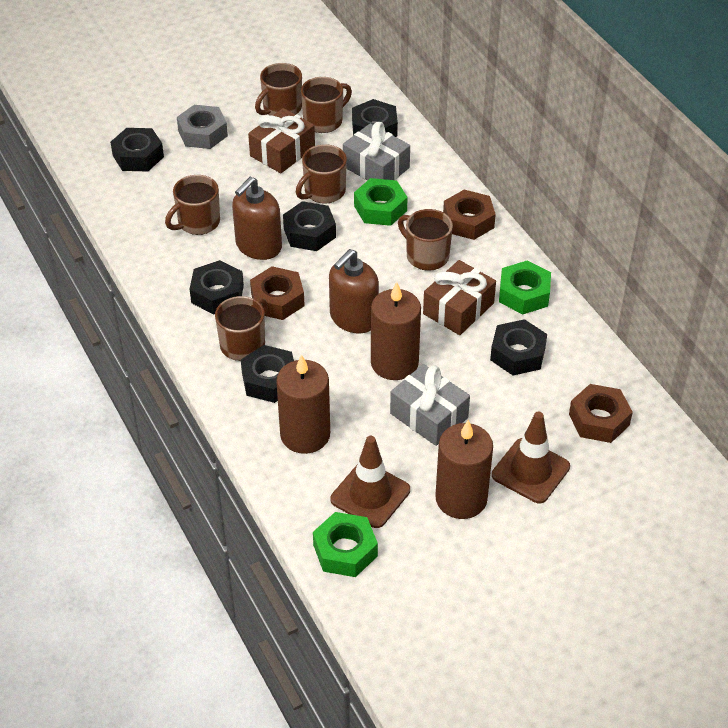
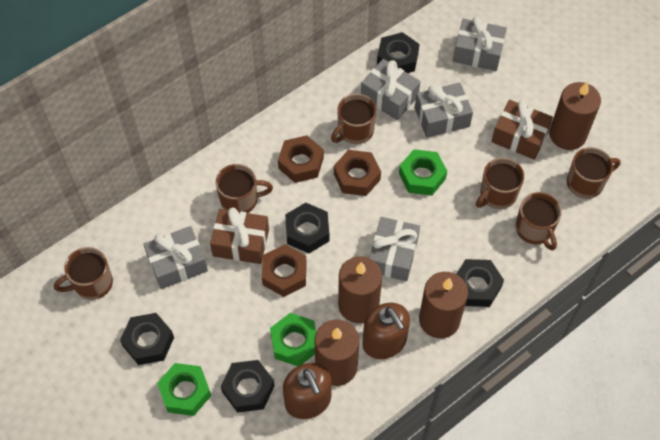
black nut: 6 -> 5
brown candle: 3 -> 4
brown traffic cone: 2 -> 0
grey gift: 2 -> 5
grey nut: 1 -> 0

